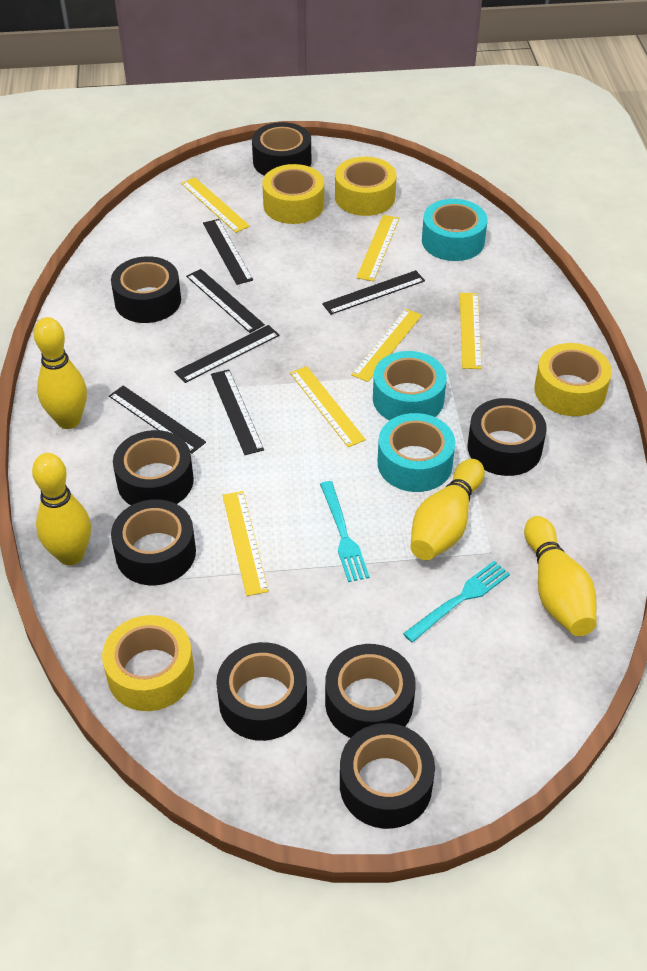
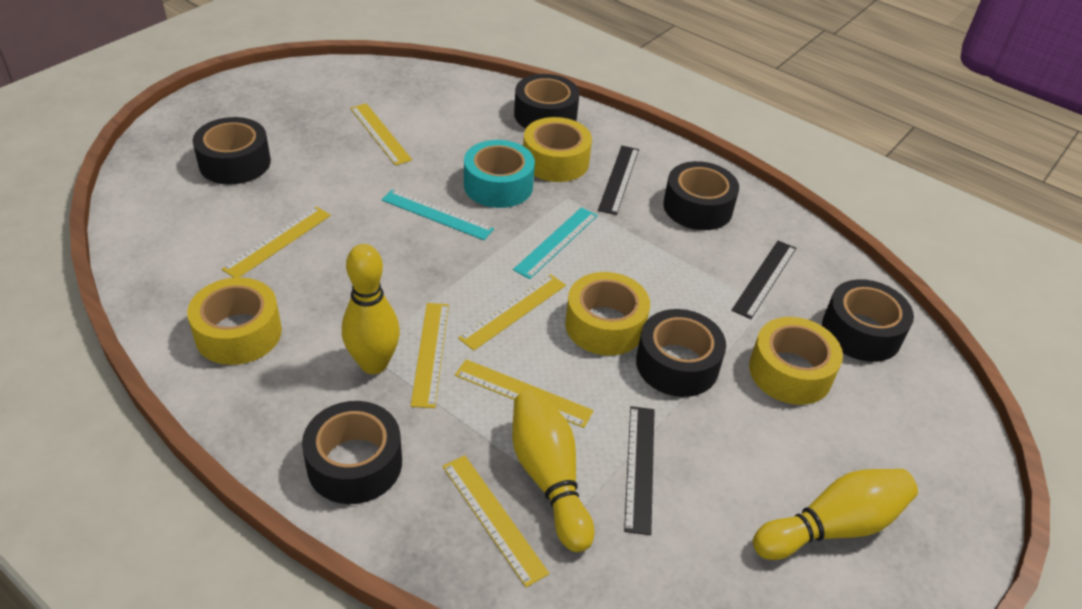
black ruler: 6 -> 3
black tape: 8 -> 6
turquoise fork: 2 -> 0
turquoise ruler: 0 -> 2
turquoise tape: 3 -> 1
yellow bowling pin: 4 -> 3

